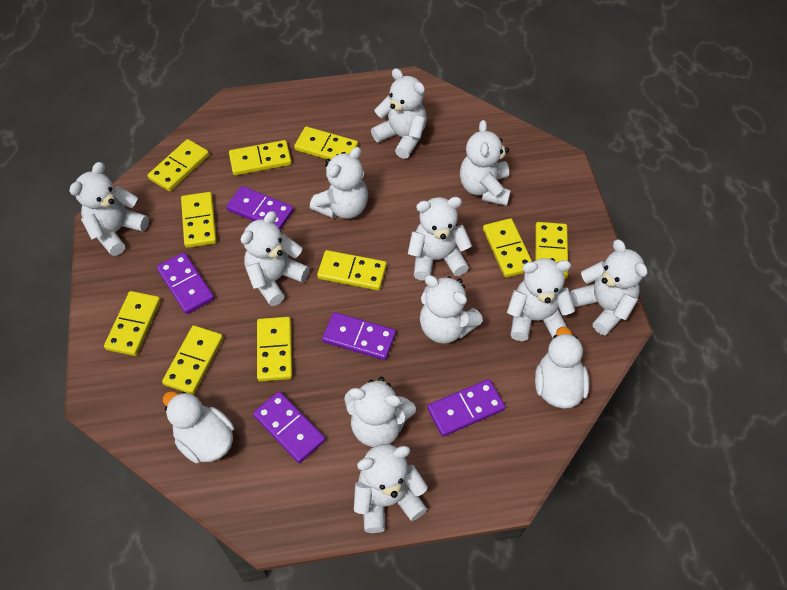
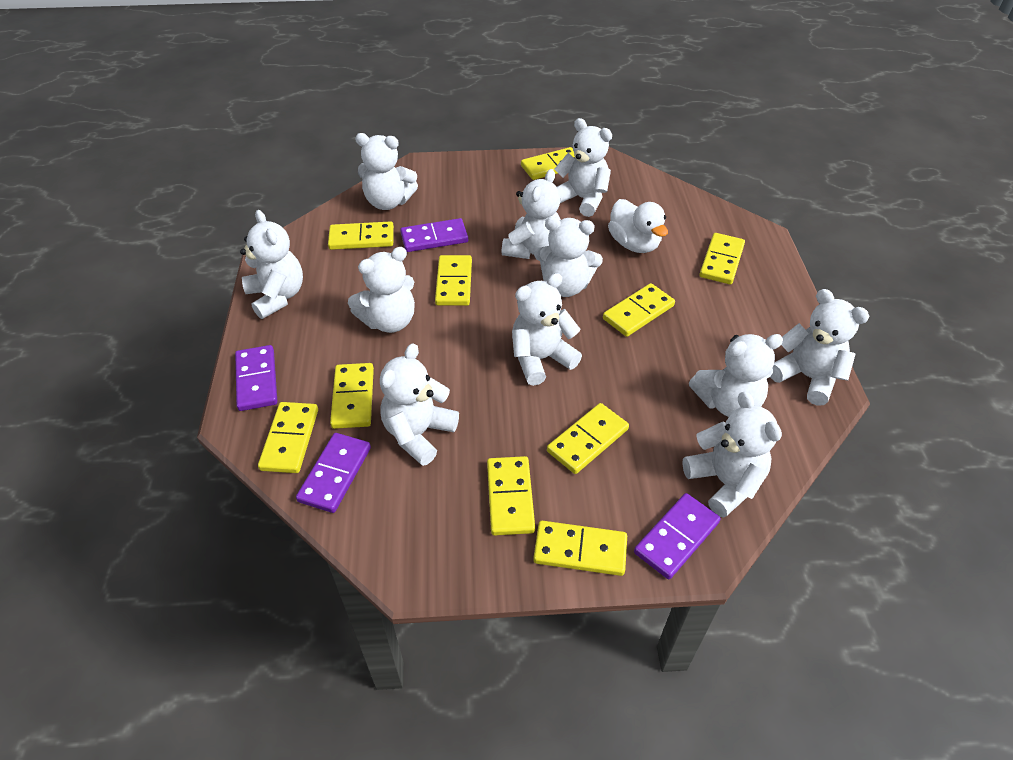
purple domino: 5 -> 4
white duck: 2 -> 1

